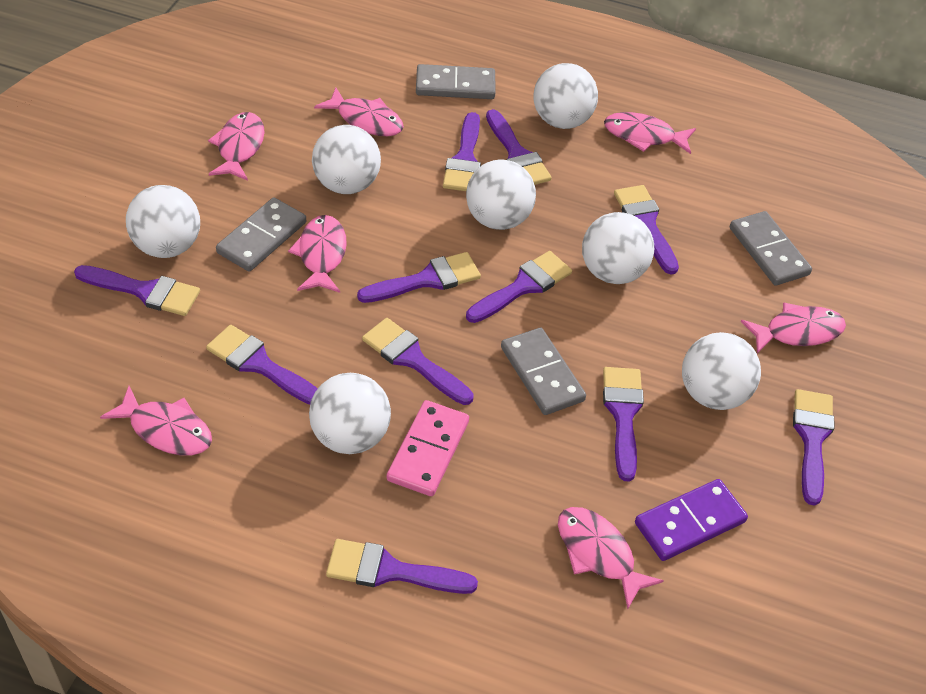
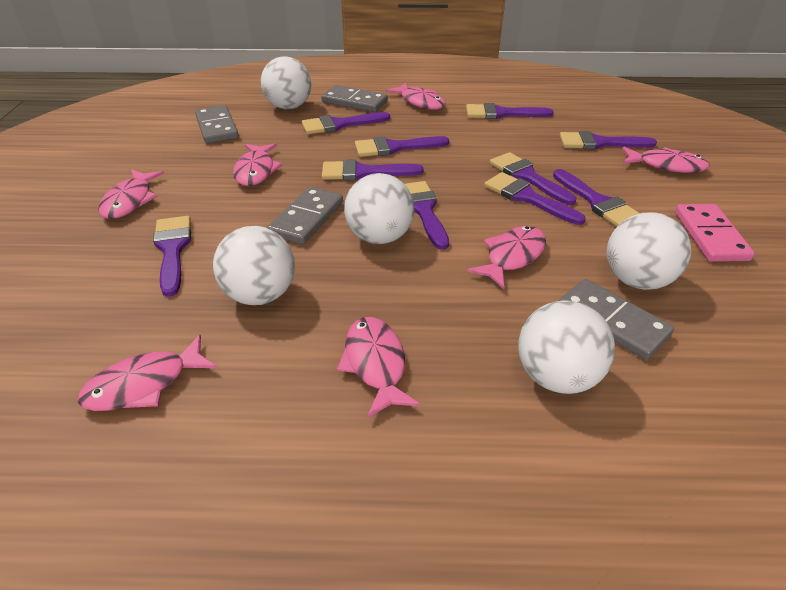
purple brush: 11 -> 10
purple domino: 1 -> 0
white ball: 7 -> 5

